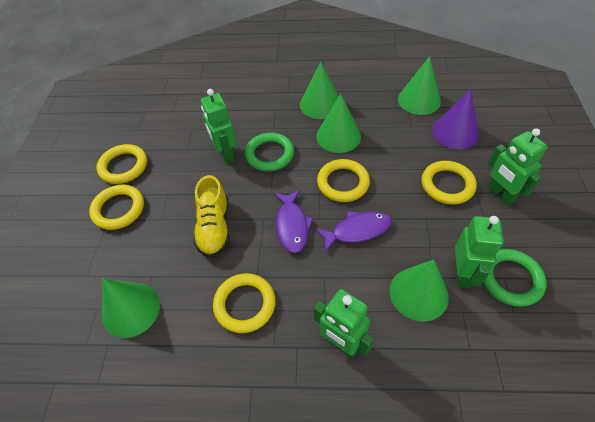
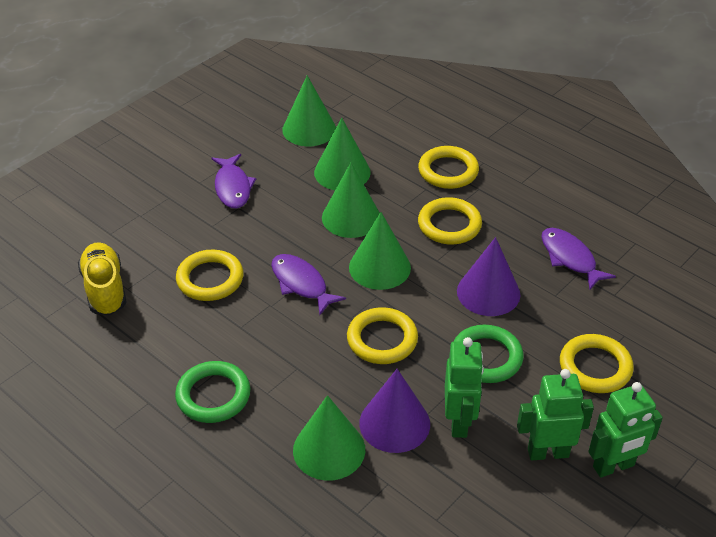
green robot: 4 -> 3
purple cone: 1 -> 2
purple fish: 2 -> 3

